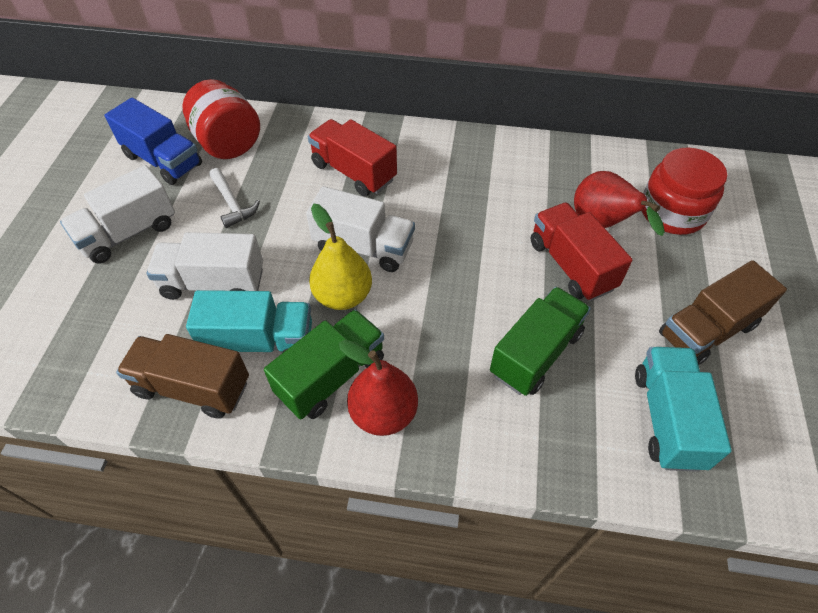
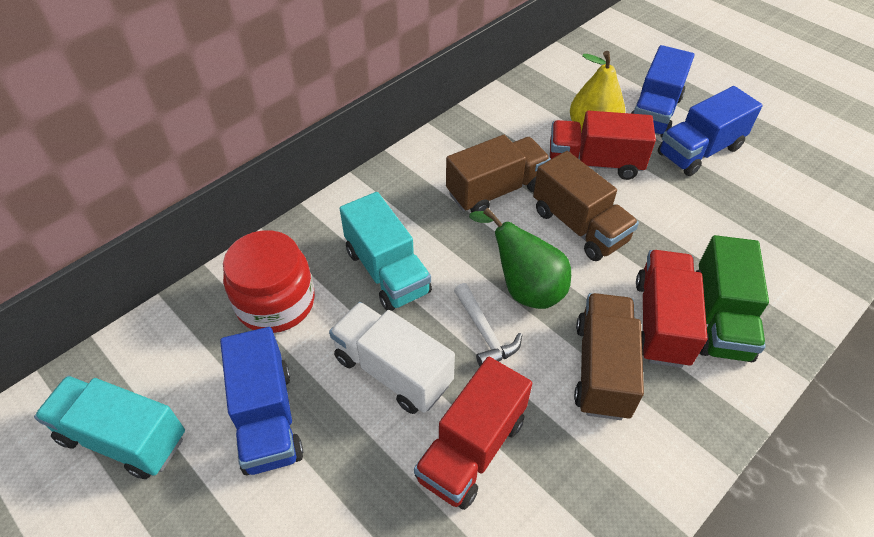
blue truck: 1 -> 3
brown truck: 2 -> 3
green pear: 0 -> 1
green truck: 2 -> 1
red jar: 2 -> 1
red pear: 2 -> 0
red truck: 2 -> 3
white truck: 3 -> 1

